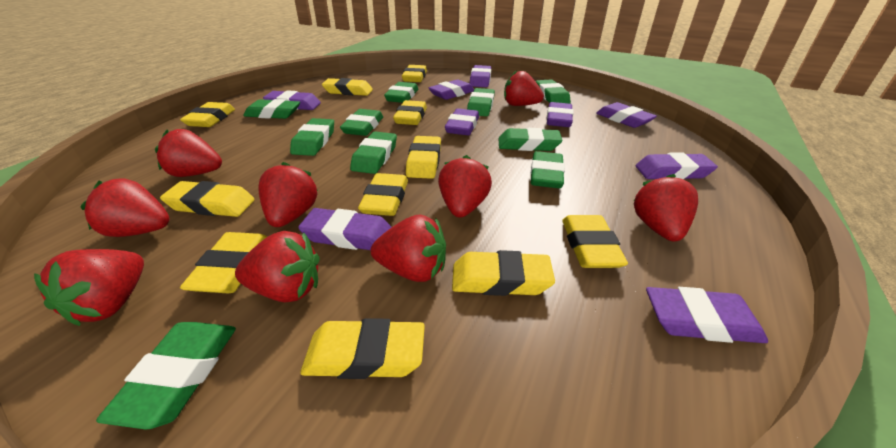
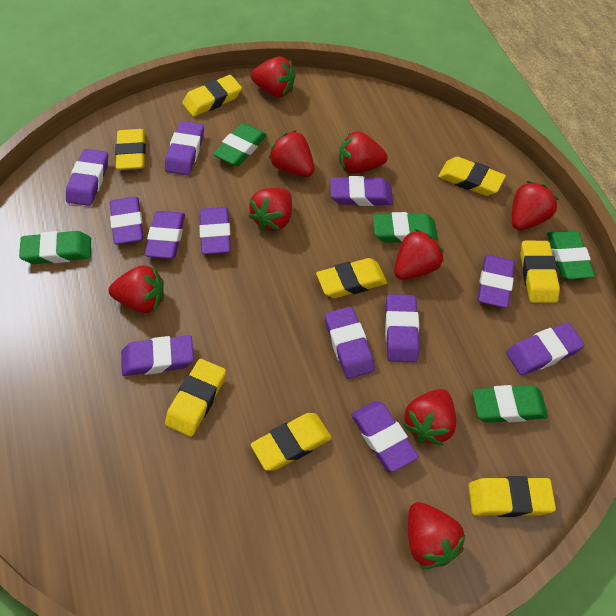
green eraser: 10 -> 5
purple eraser: 9 -> 12
yellow eraser: 11 -> 8

